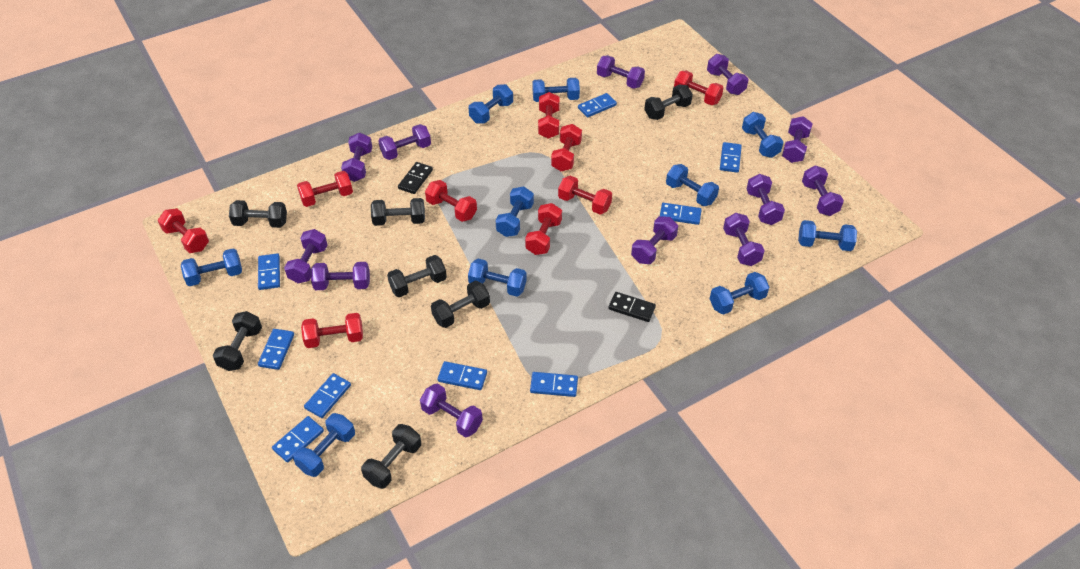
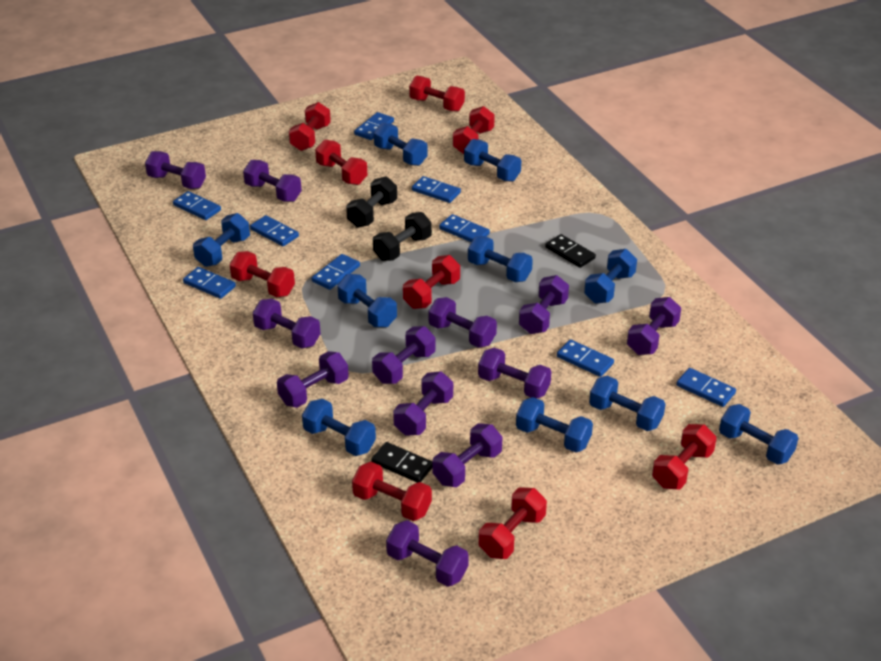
black dumbbell: 7 -> 2

